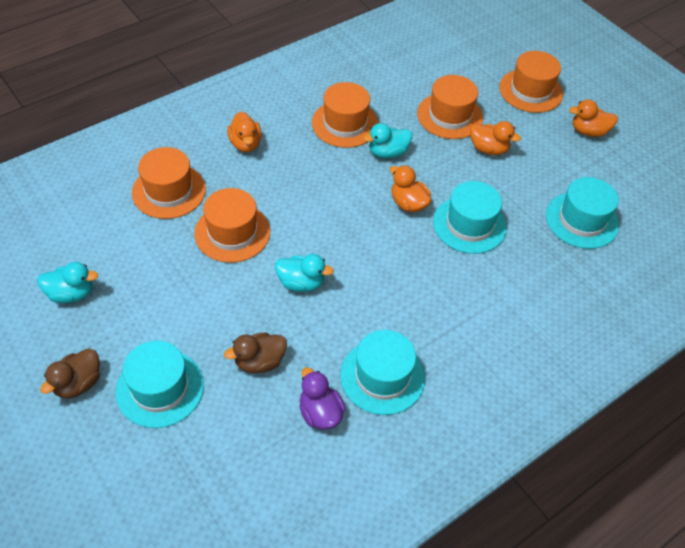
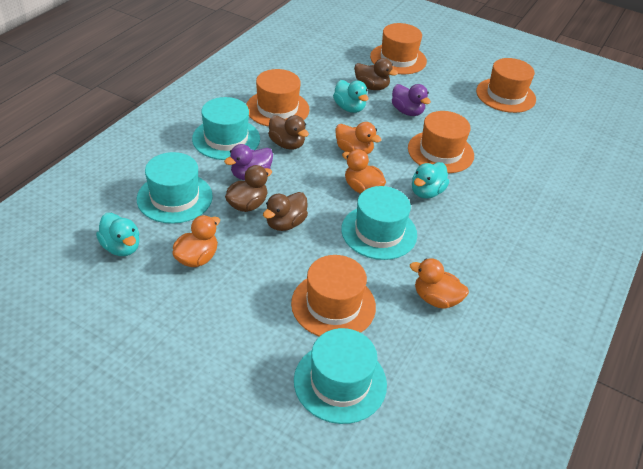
brown duck: 2 -> 4
purple duck: 1 -> 2

